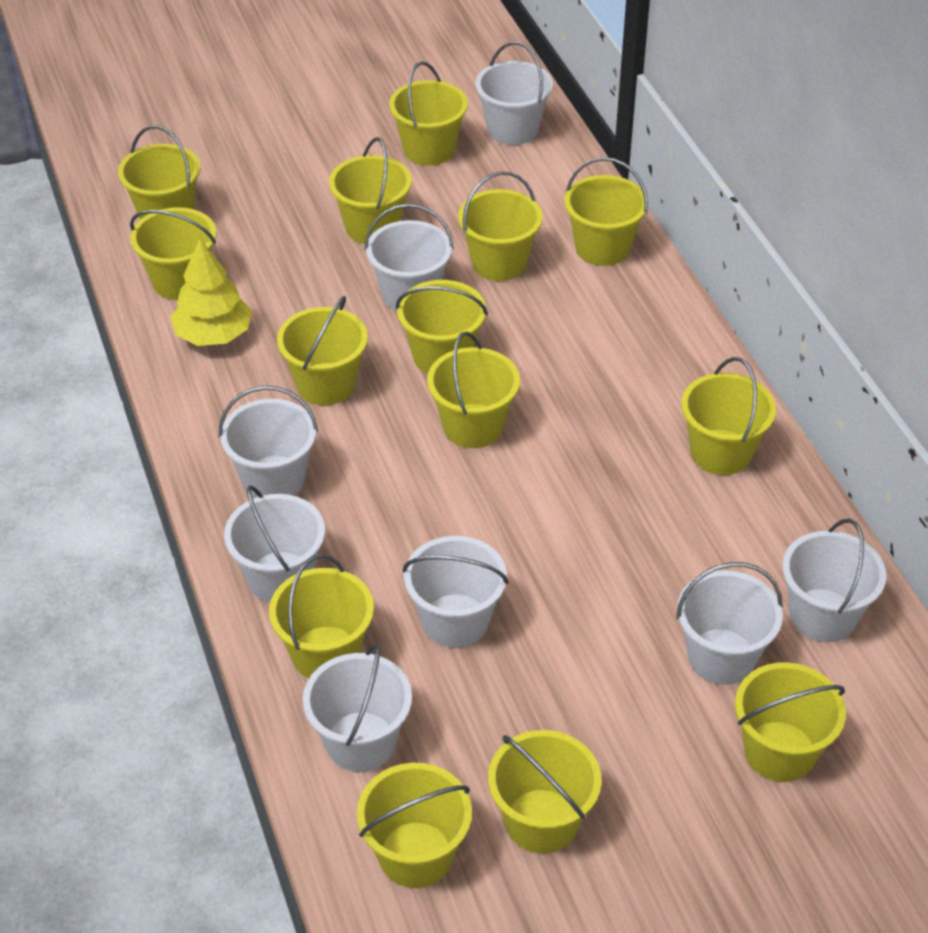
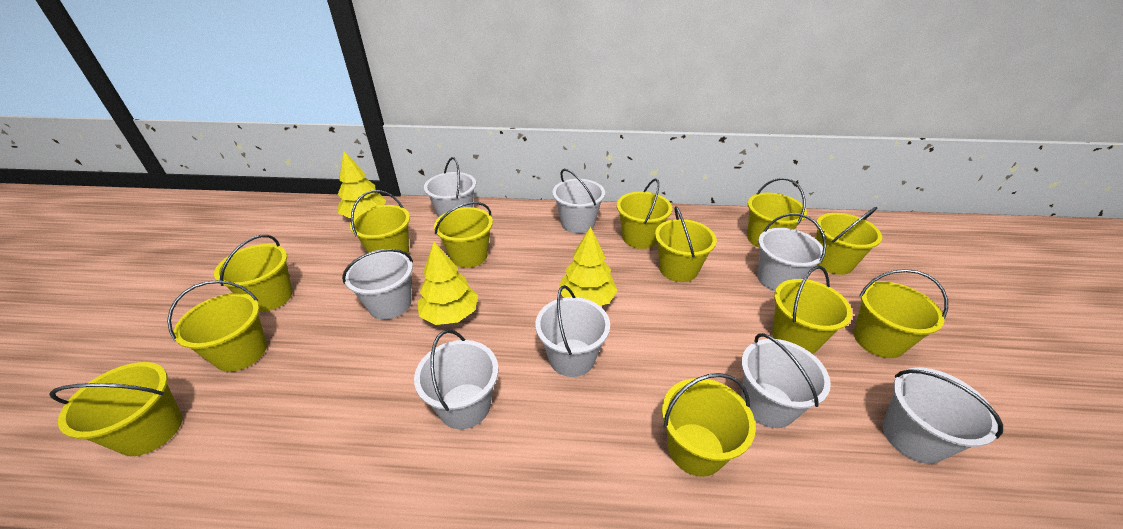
yellow bucket: 14 -> 12
yellow tree: 1 -> 3

